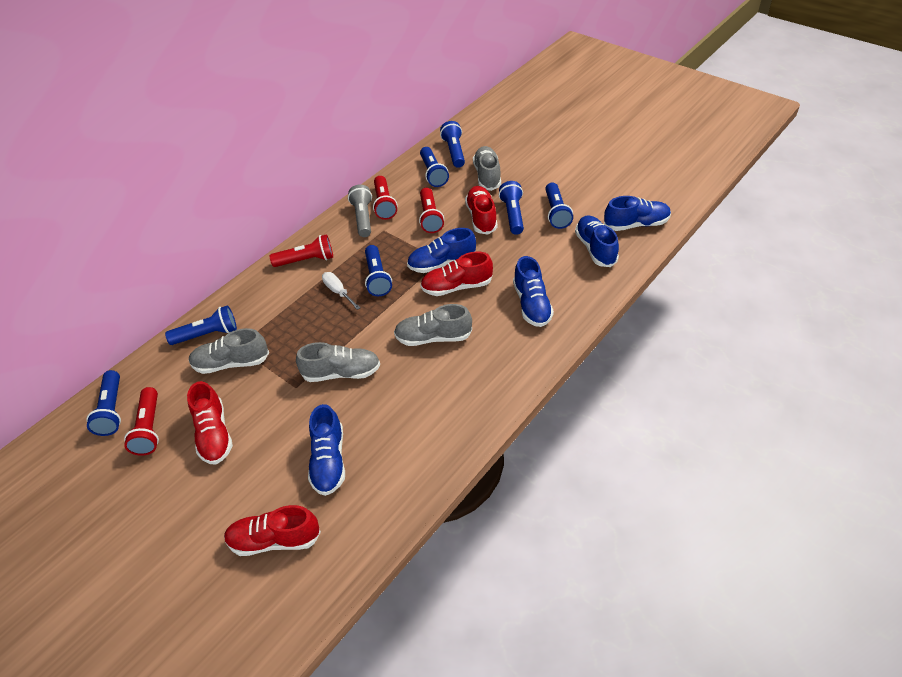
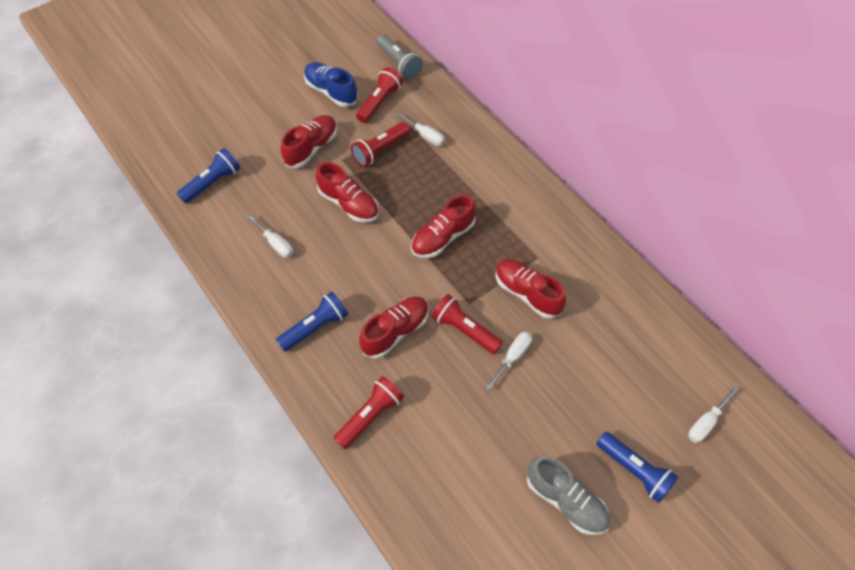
blue flashlight: 7 -> 3
blue shoe: 5 -> 1
grey shoe: 4 -> 1
red shoe: 4 -> 5
white screwdriver: 1 -> 4

